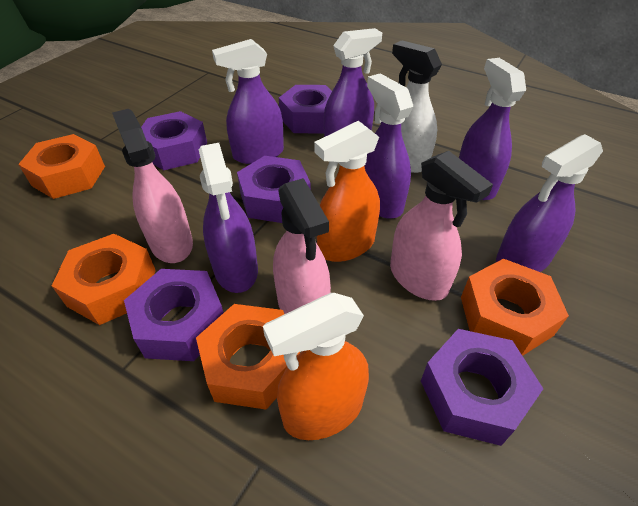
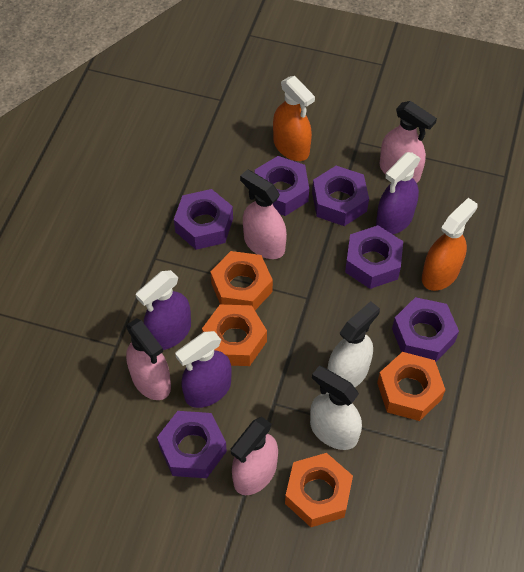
pink spray bottle: 3 -> 4
purple nut: 5 -> 6
purple spray bottle: 6 -> 3
white spray bottle: 1 -> 2

